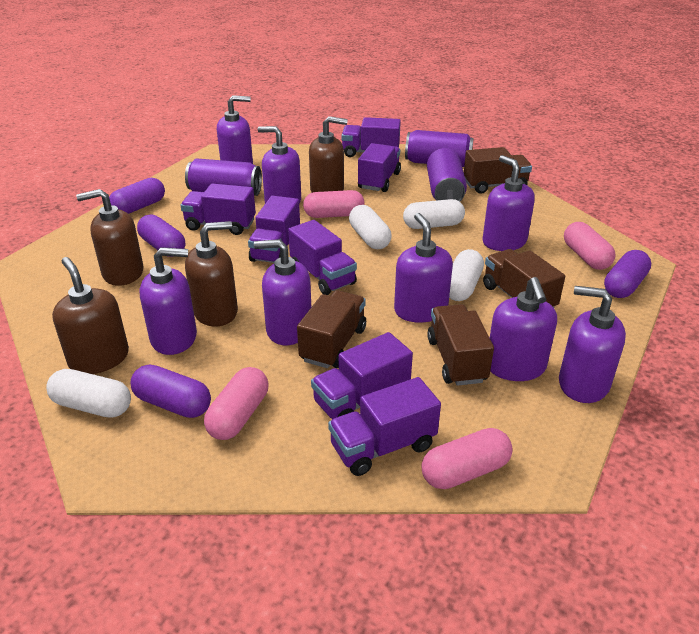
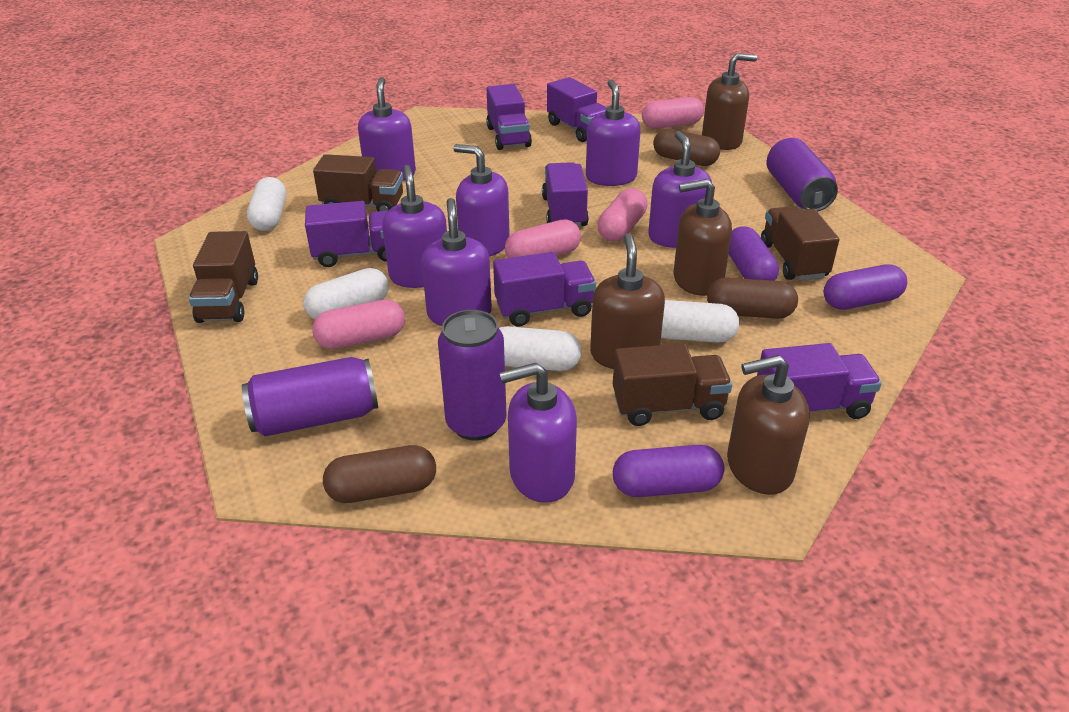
brown capsule: 0 -> 3
purple capsule: 4 -> 3
purple soap dispenser: 8 -> 7
purple truck: 7 -> 6

